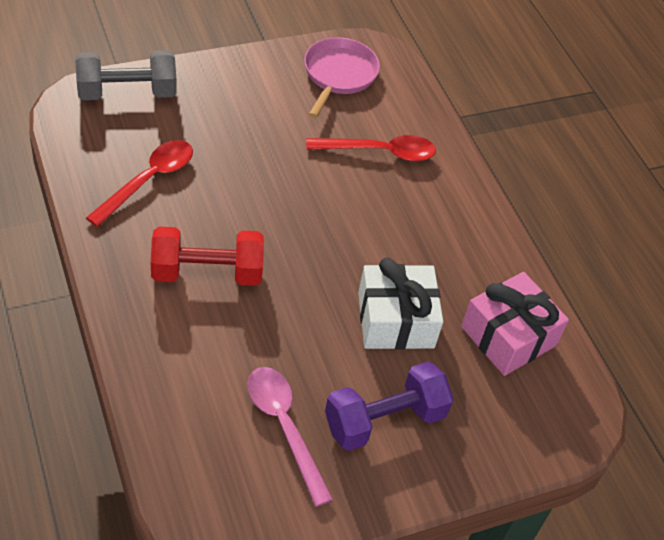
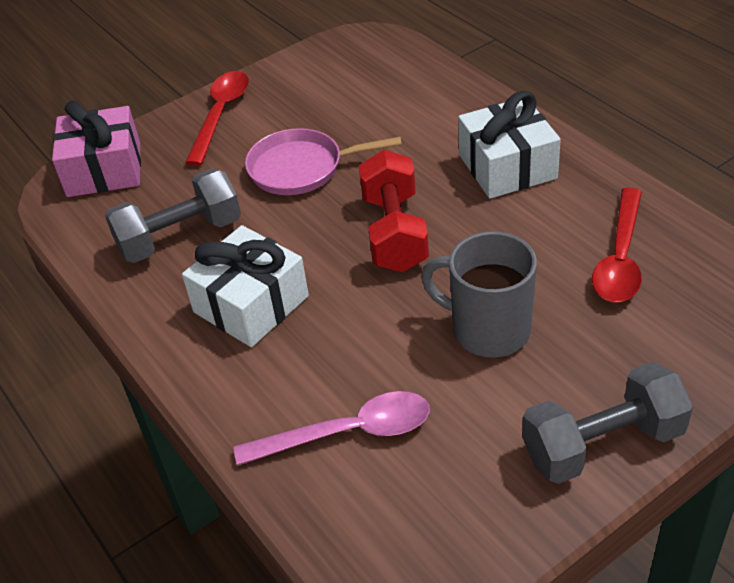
grey dumbbell: 1 -> 2
grey mug: 0 -> 1
purple dumbbell: 1 -> 0
white gift: 1 -> 2

